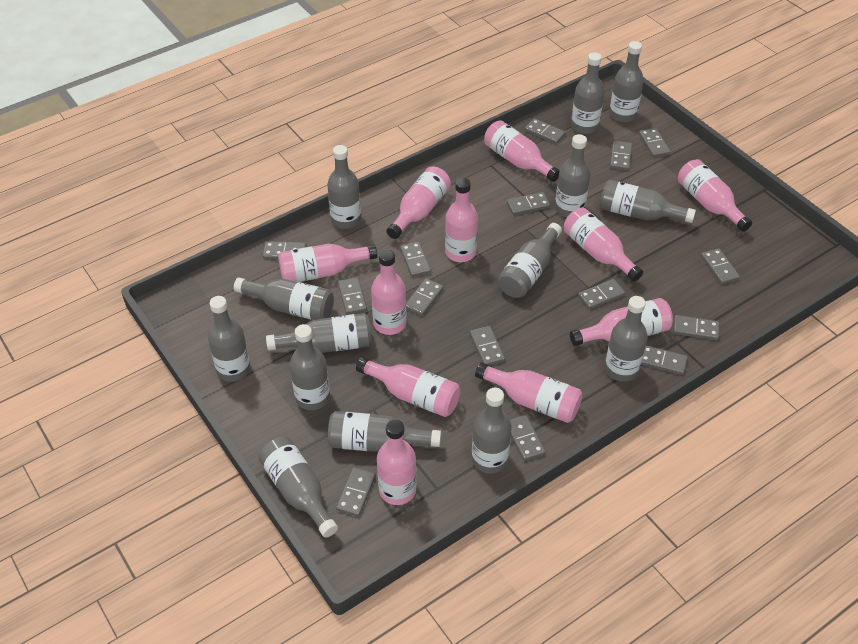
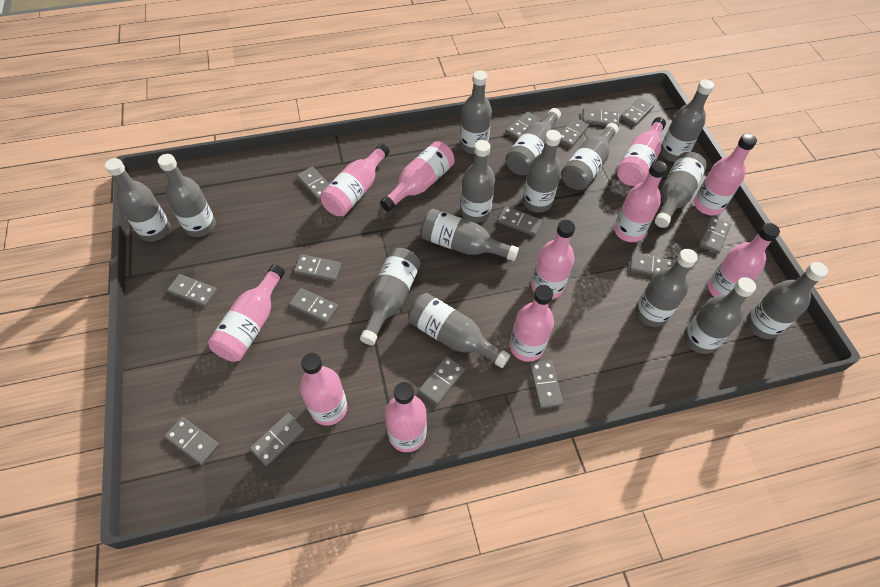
grey bottle: 14 -> 15

